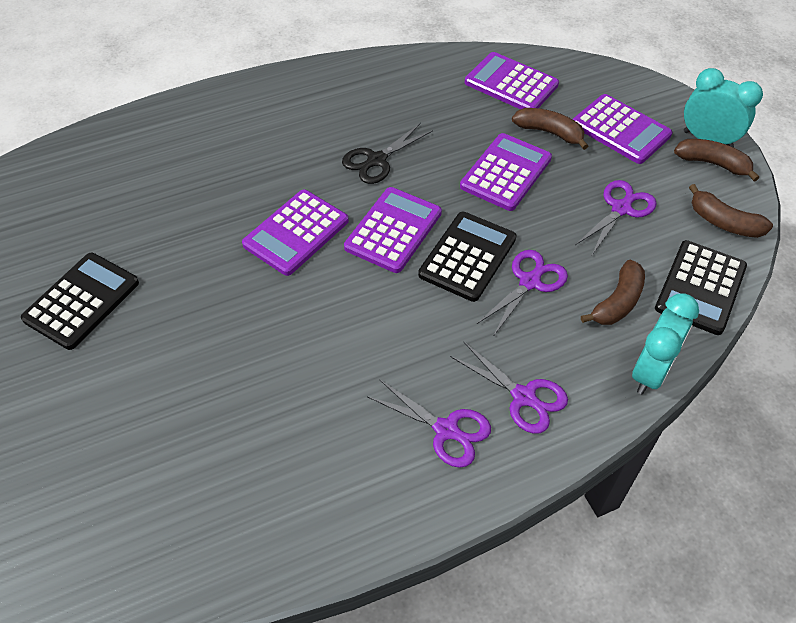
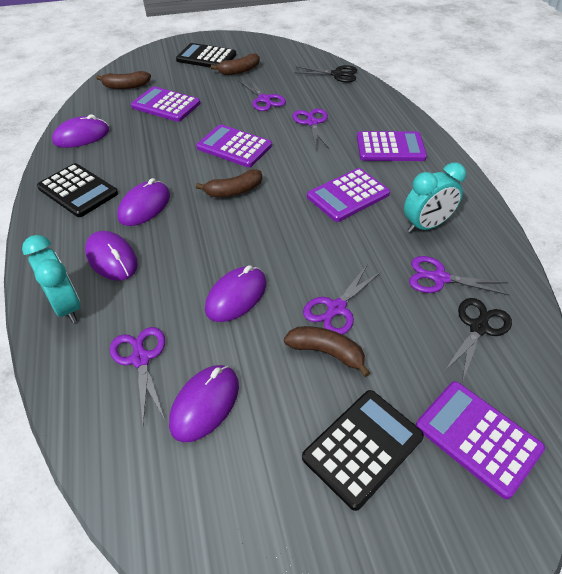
black scissors: 1 -> 2
purple mouse: 0 -> 5
purple scissors: 4 -> 5

